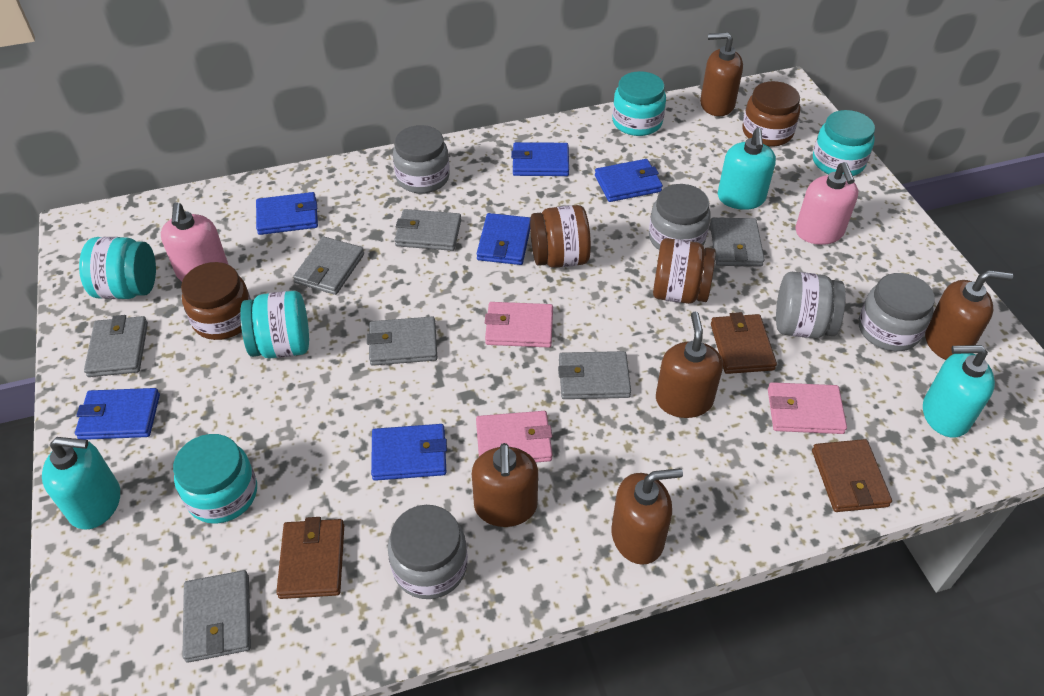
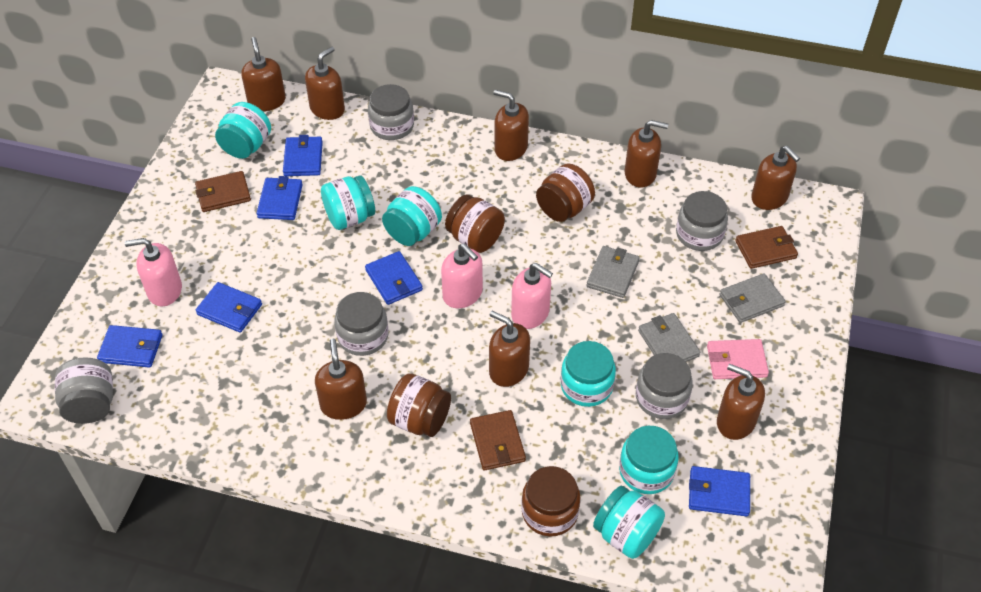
brown soap dispenser: 5 -> 8
grey wallet: 7 -> 3
pink soap dispenser: 2 -> 3
pink wallet: 3 -> 1
turquoise jar: 5 -> 6
turquoise soap dispenser: 3 -> 0

